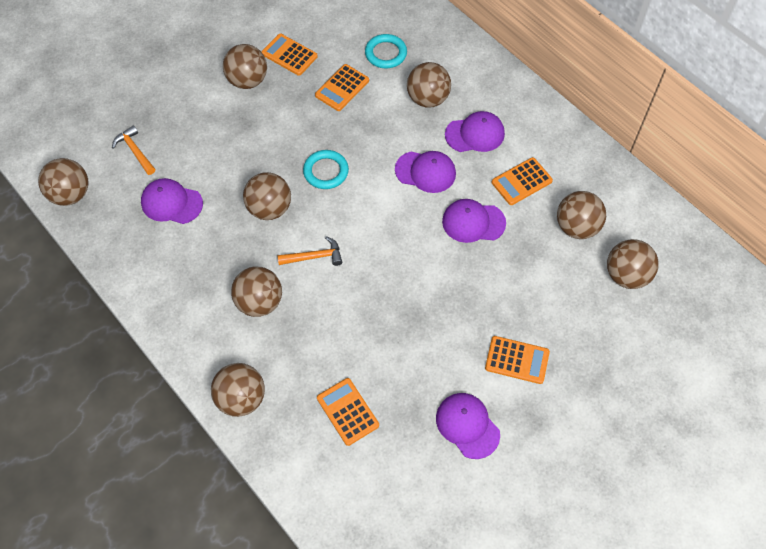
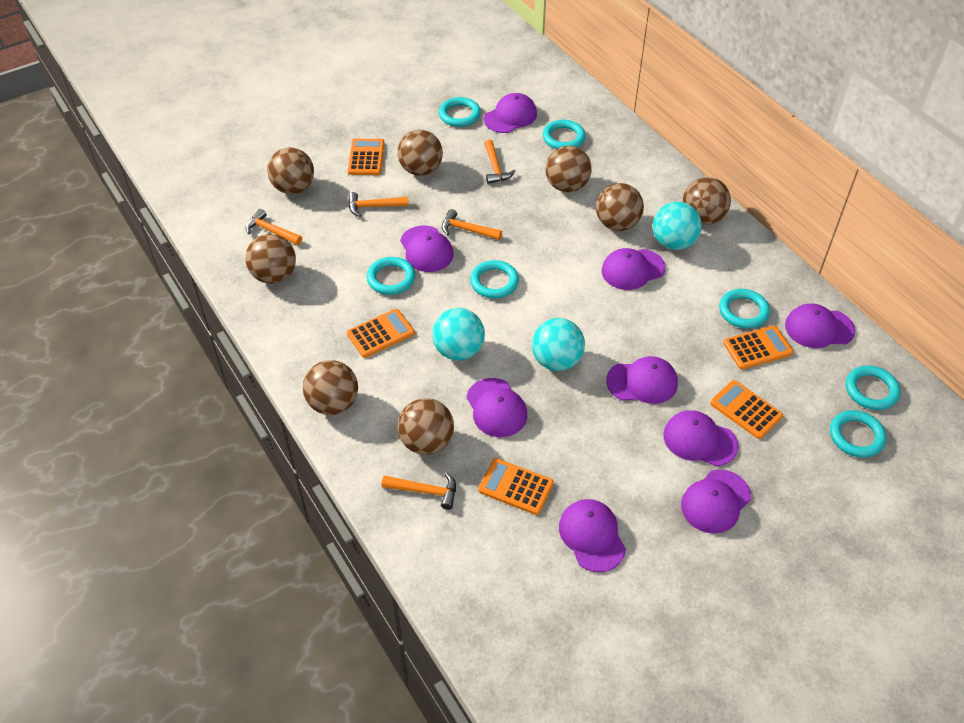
orange hammer: 2 -> 5
purple cap: 5 -> 9
turquoise ball: 0 -> 3
turquoise ring: 2 -> 7

